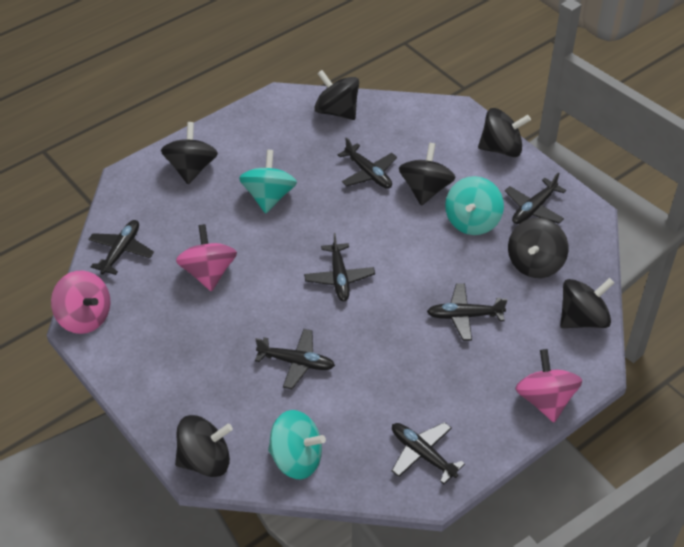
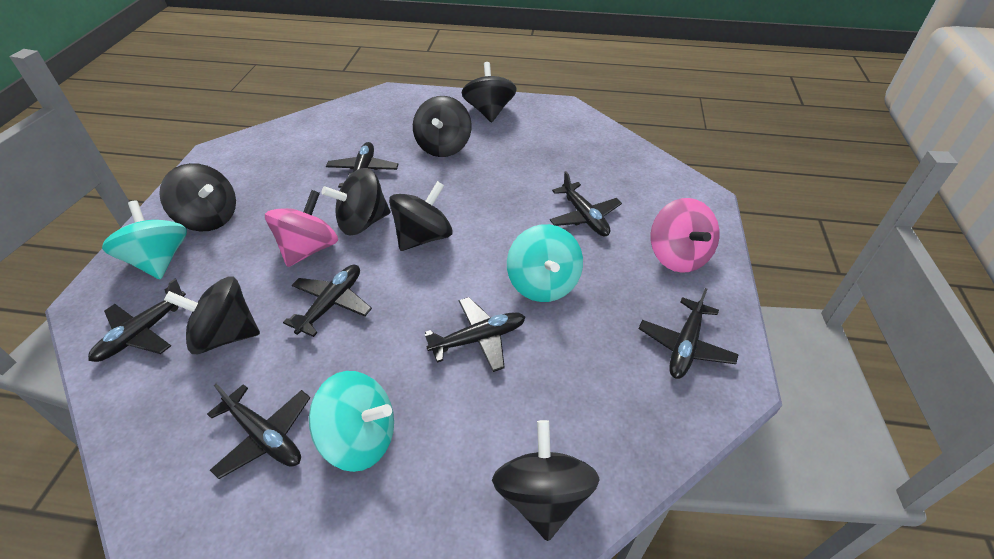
pink spinning top: 3 -> 2

